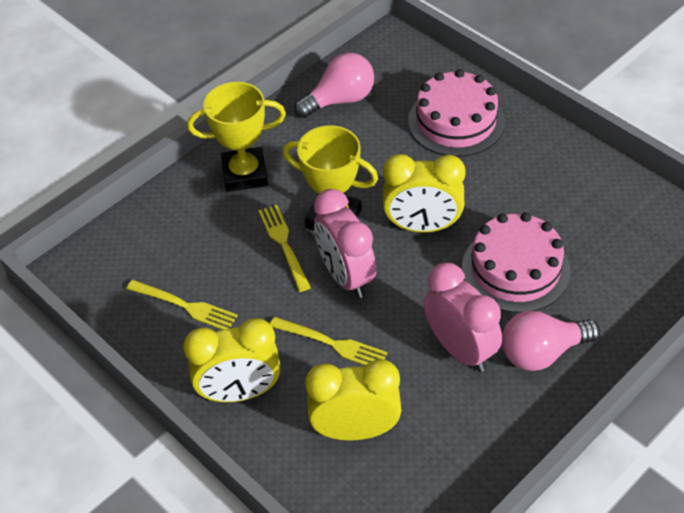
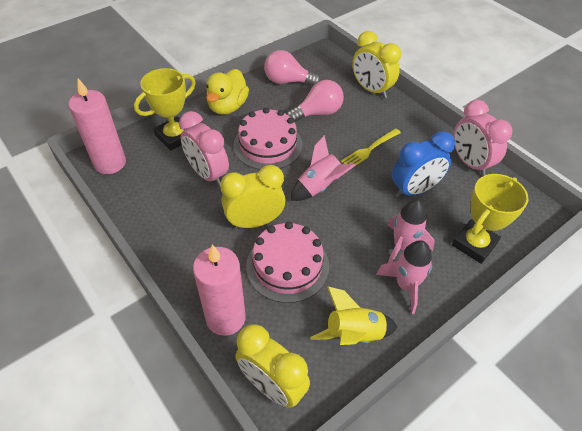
blue clock: 0 -> 1
pink candle: 0 -> 2
pink rocket: 0 -> 3
yellow duck: 0 -> 1
yellow fork: 3 -> 1
yellow rocket: 0 -> 1

